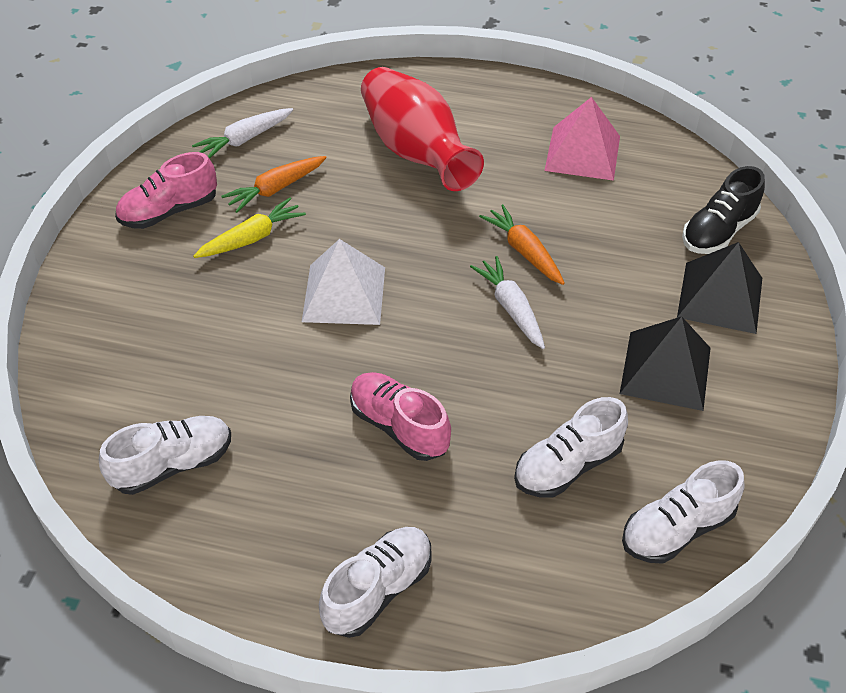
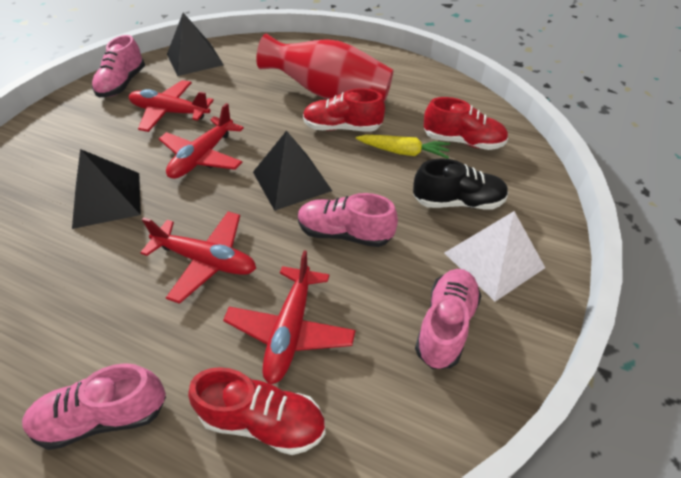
black pyramid: 2 -> 3
orange carrot: 2 -> 0
pink pyramid: 1 -> 0
pink shoe: 2 -> 4
red plane: 0 -> 4
red shoe: 0 -> 3
white carrot: 2 -> 0
white shoe: 4 -> 0

